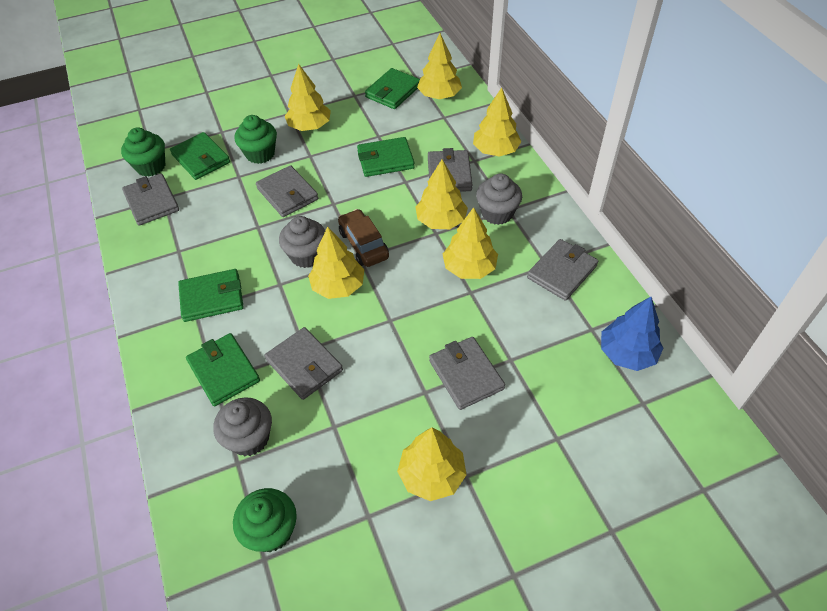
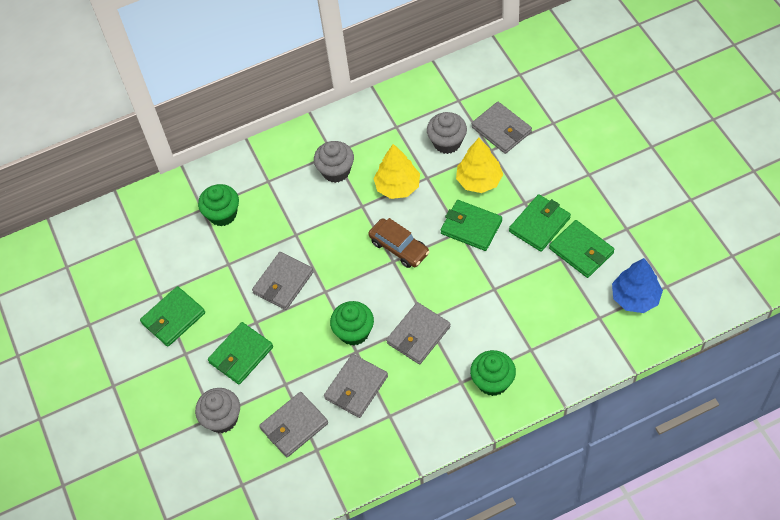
grey wallet: 6 -> 5
yellow tree: 7 -> 2

